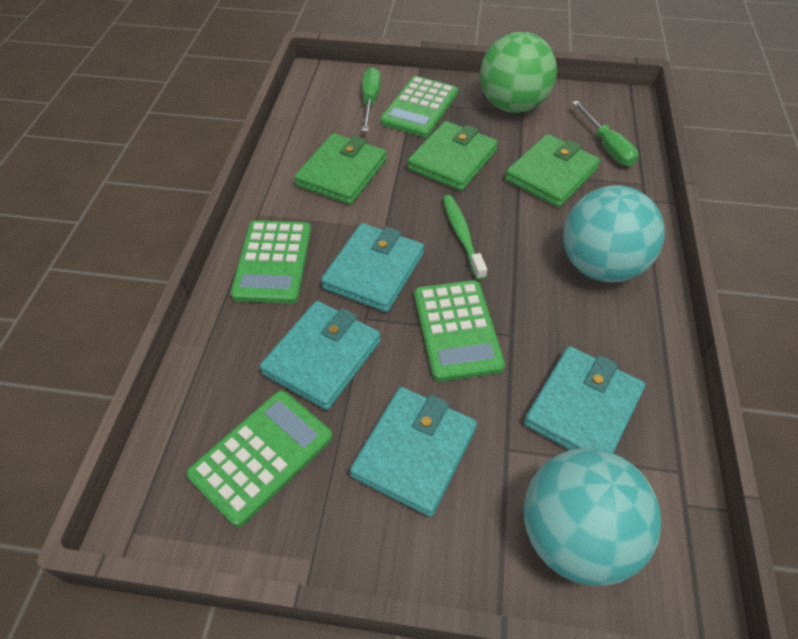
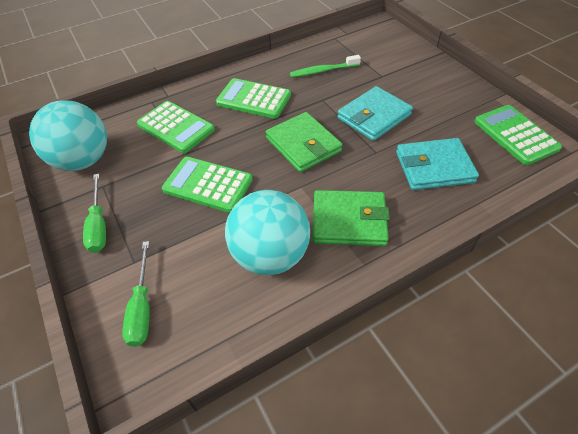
green ball: 1 -> 0
green wallet: 3 -> 2
turquoise wallet: 4 -> 2

